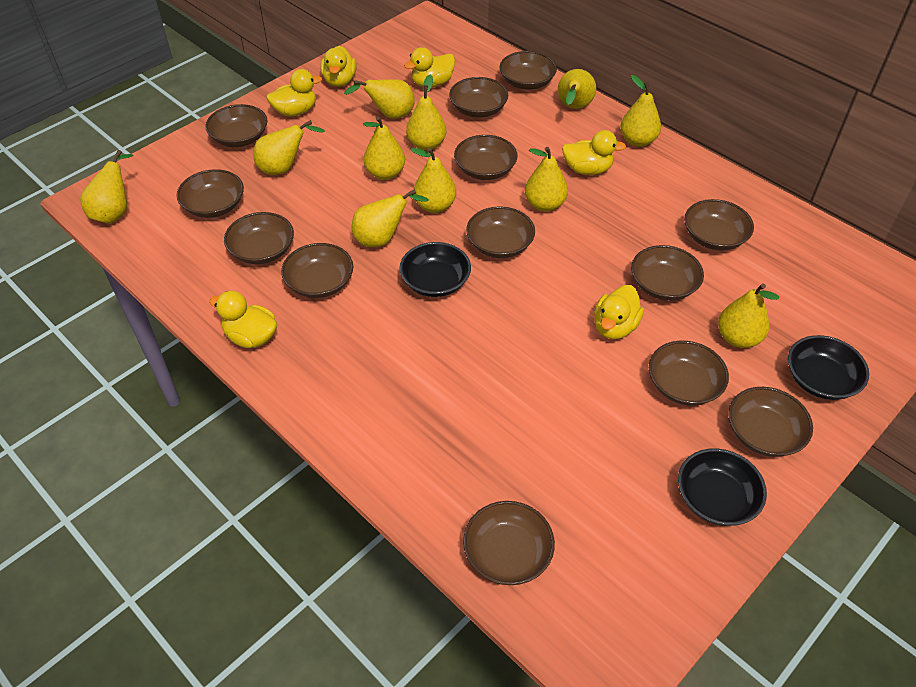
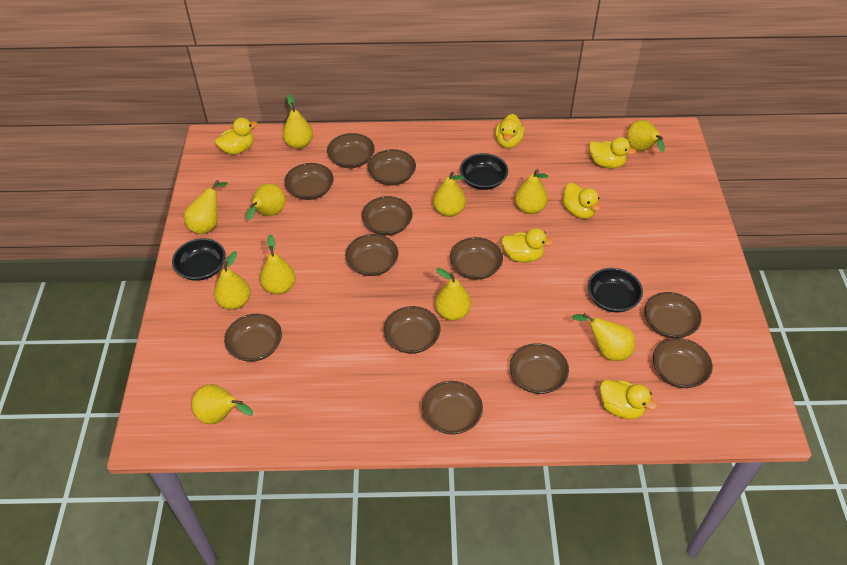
brown bowl: 13 -> 12

